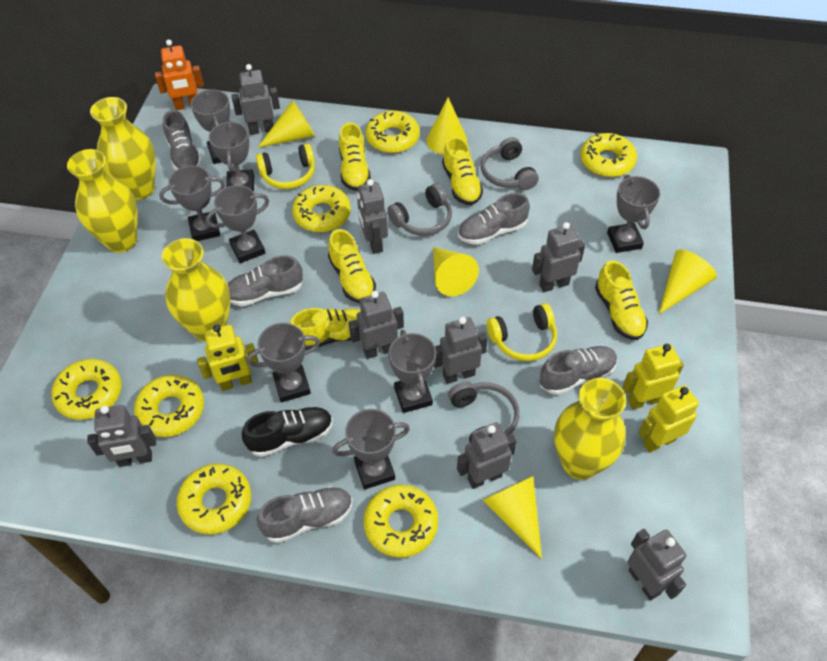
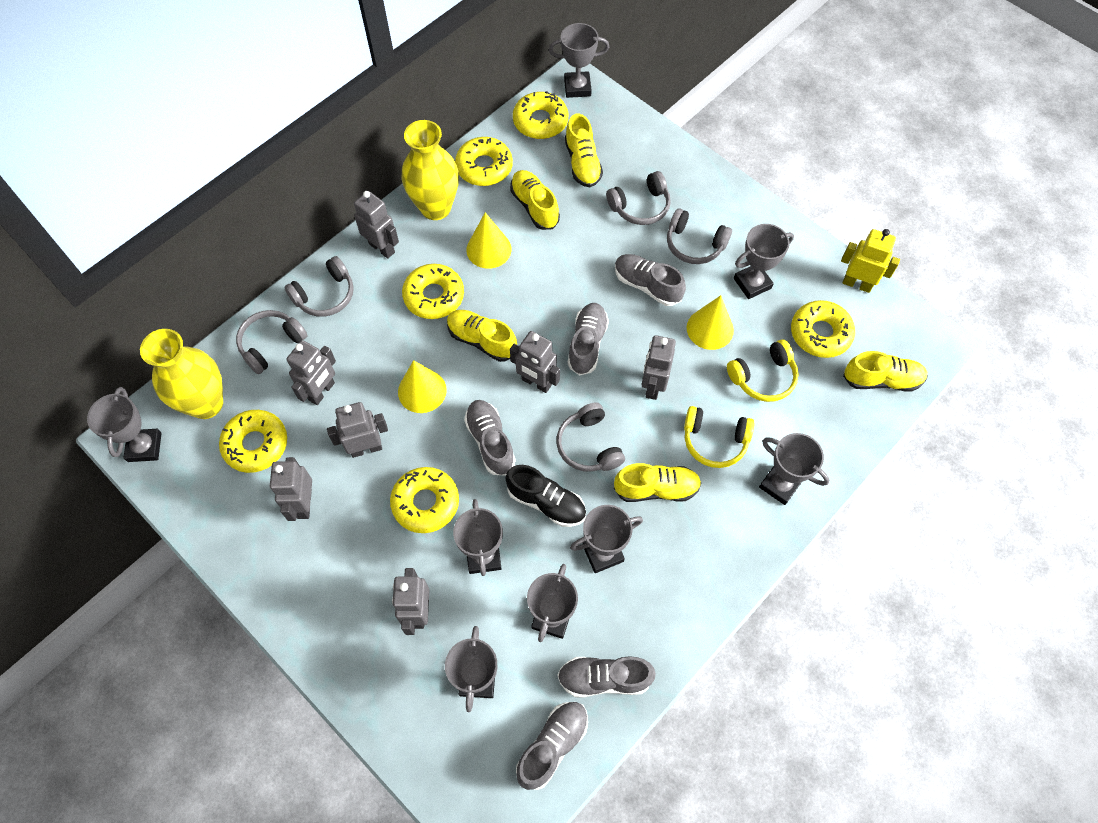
grey headphones: 3 -> 5
grey robot: 8 -> 7
orange robot: 1 -> 0
yellow cone: 5 -> 3
yellow donut: 7 -> 6
yellow robot: 3 -> 1
yellow vase: 4 -> 2

